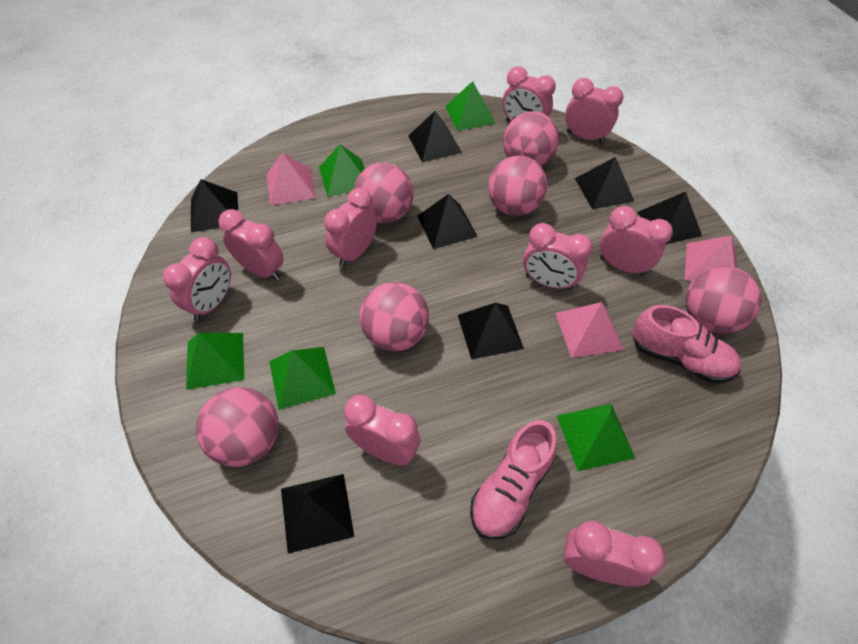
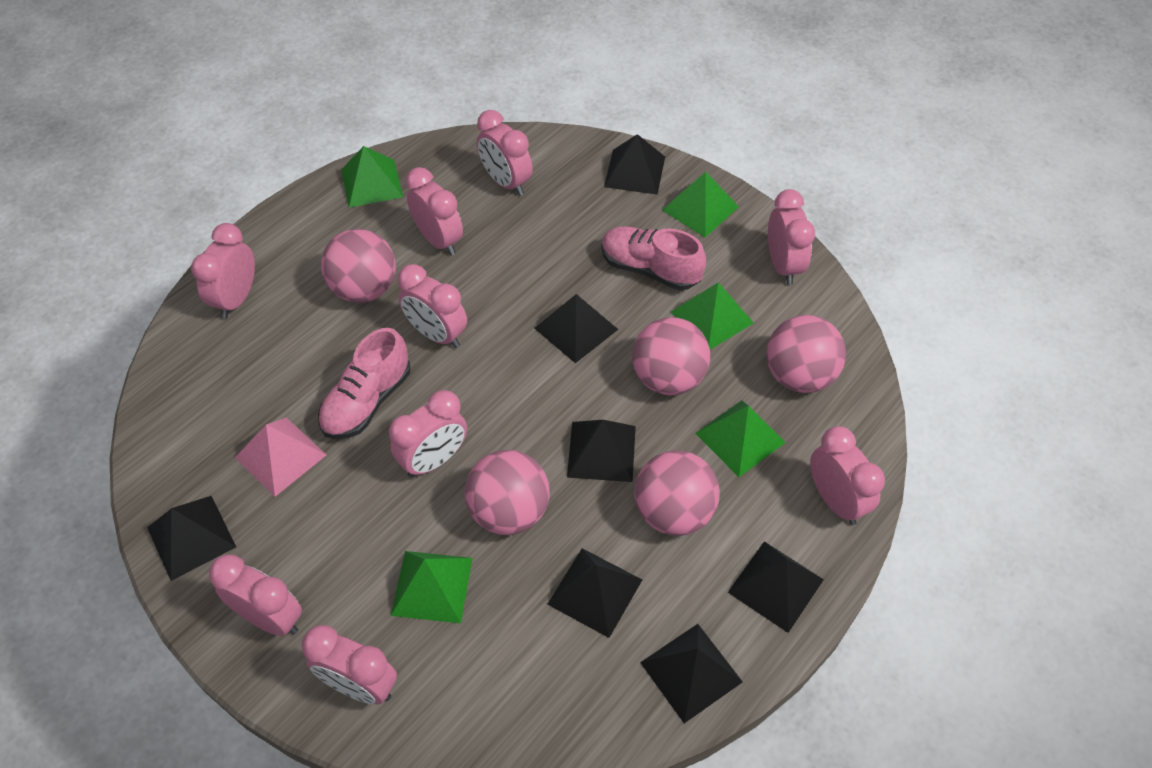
pink ball: 6 -> 5
pink pyramid: 3 -> 1

